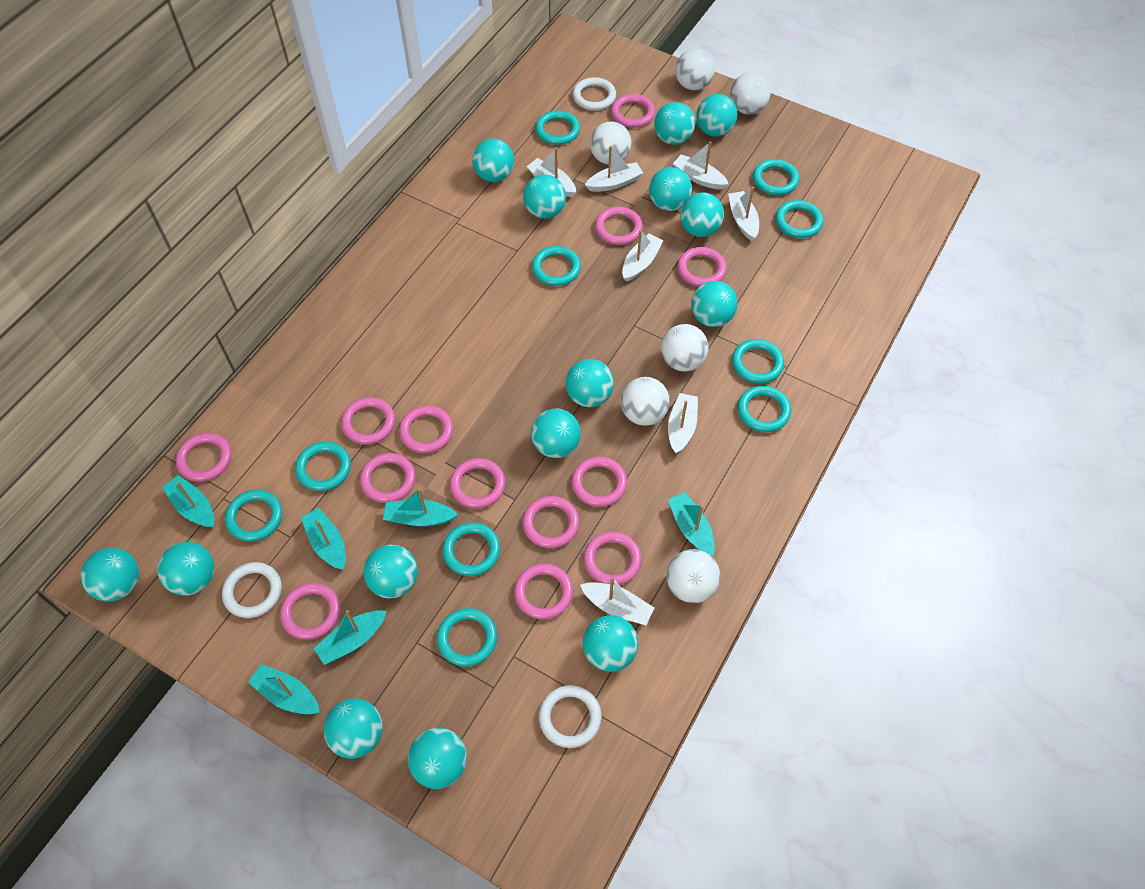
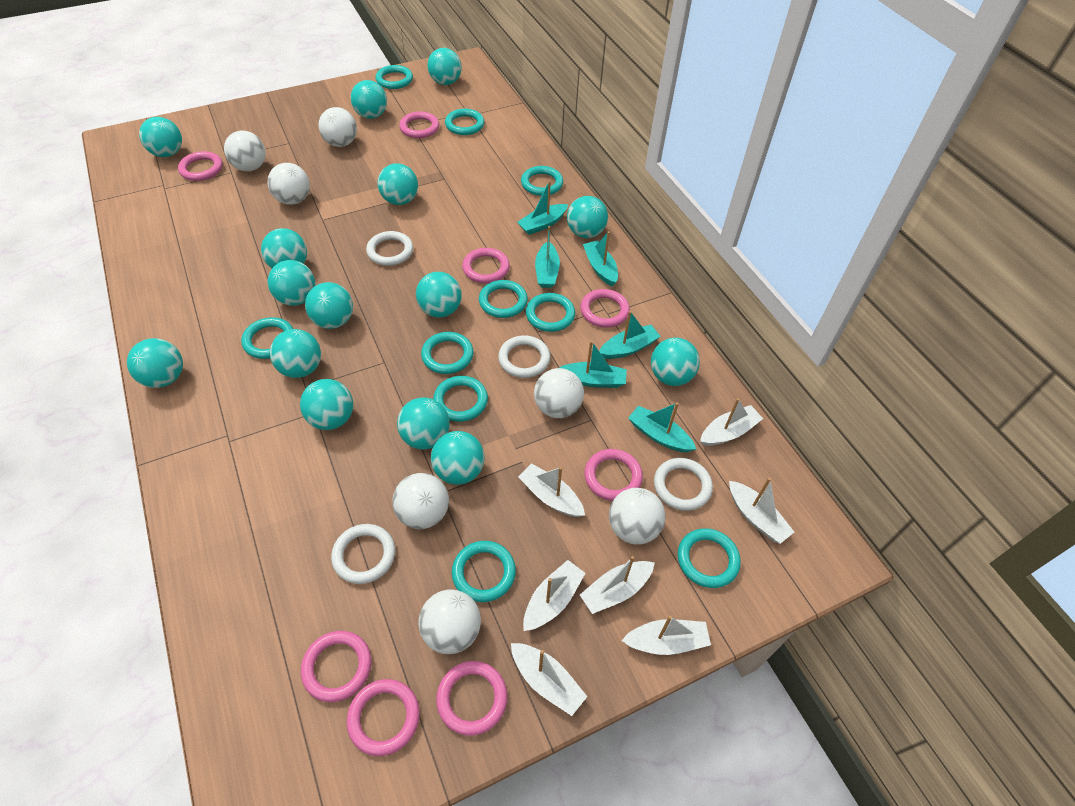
pink ring: 13 -> 8
white ball: 6 -> 7
white ring: 3 -> 4

